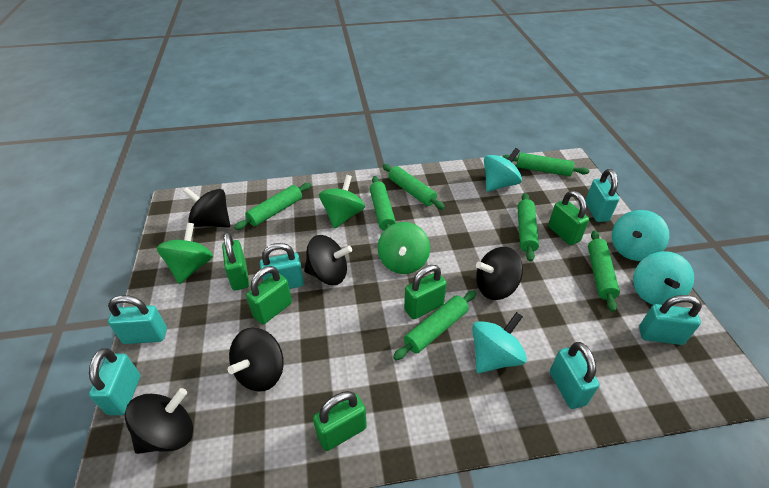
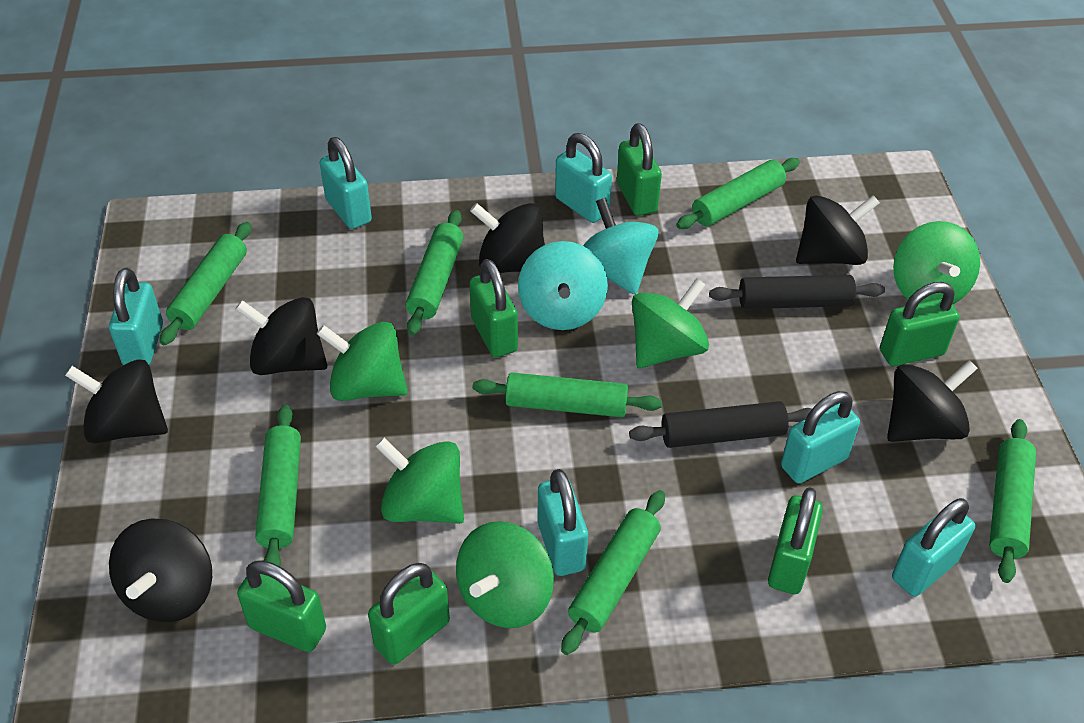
black rolling pin: 0 -> 2
black spinning top: 5 -> 6
green padlock: 5 -> 6
green spinning top: 3 -> 5
turquoise spinning top: 4 -> 2

